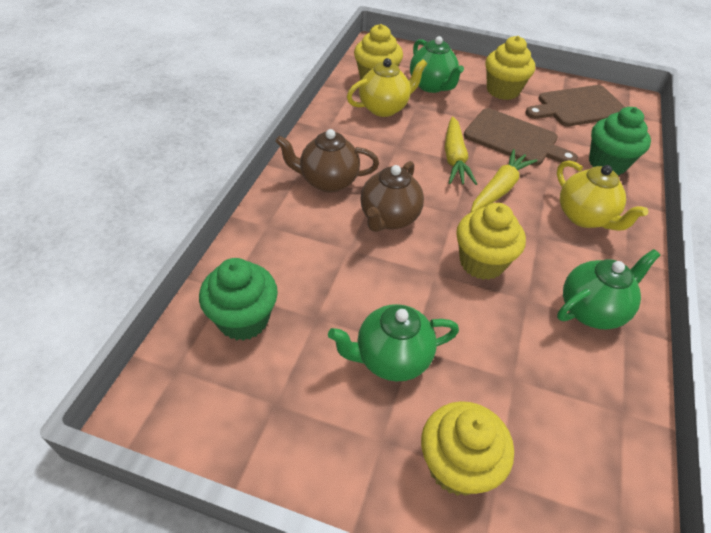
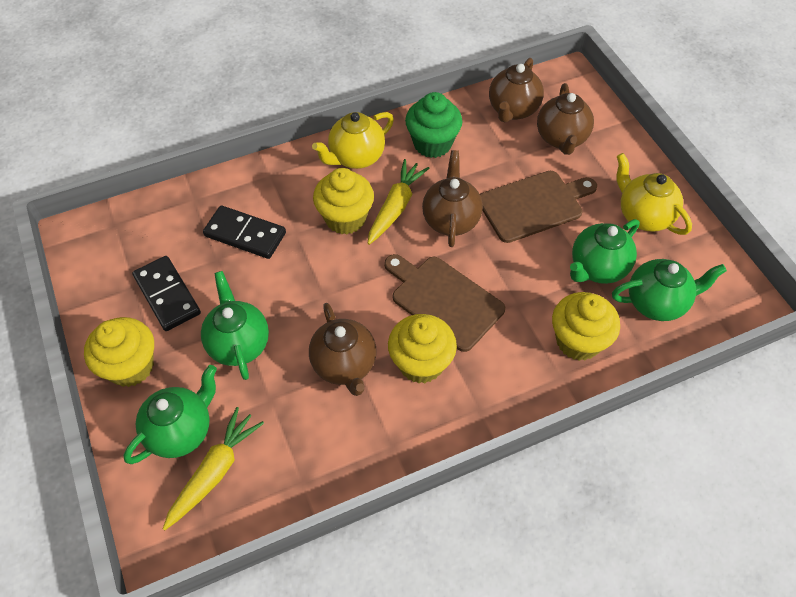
black domino: 0 -> 2
brown teapot: 2 -> 4
green cupcake: 2 -> 1
green teapot: 3 -> 4

